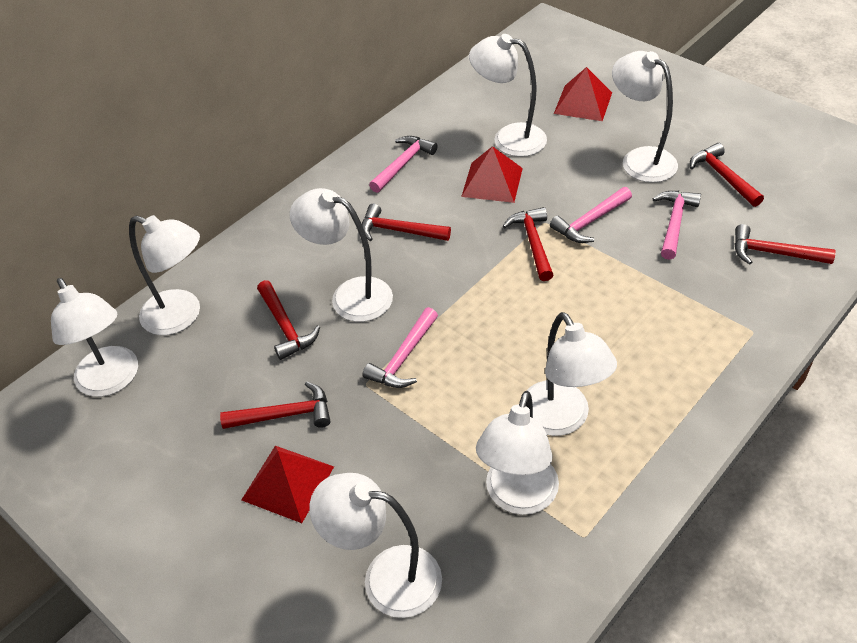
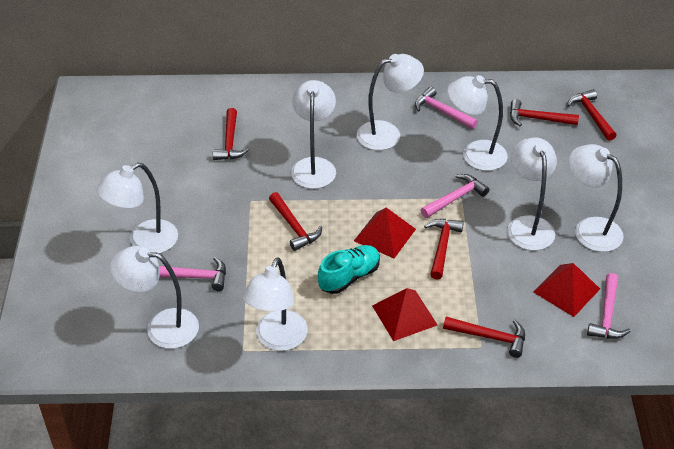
turquoise shoe: 0 -> 1

